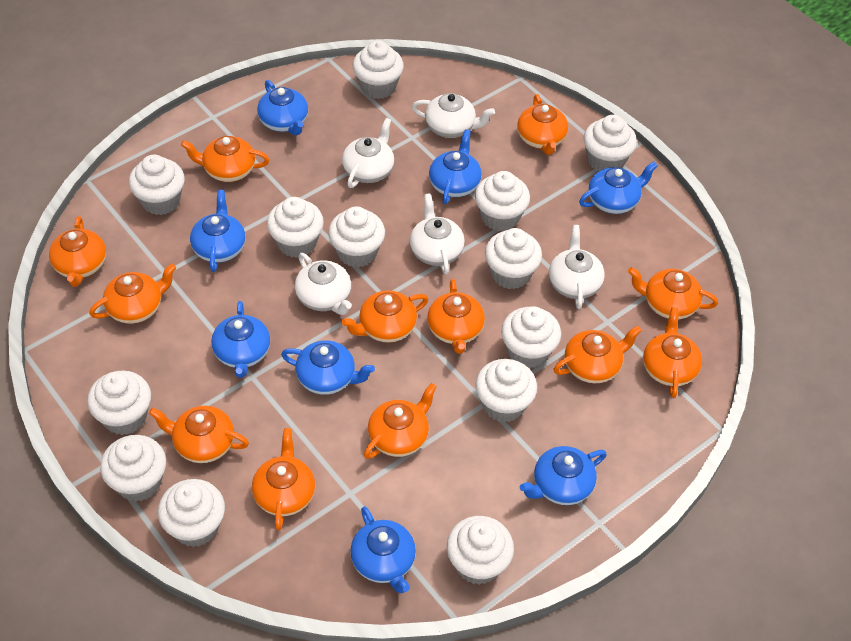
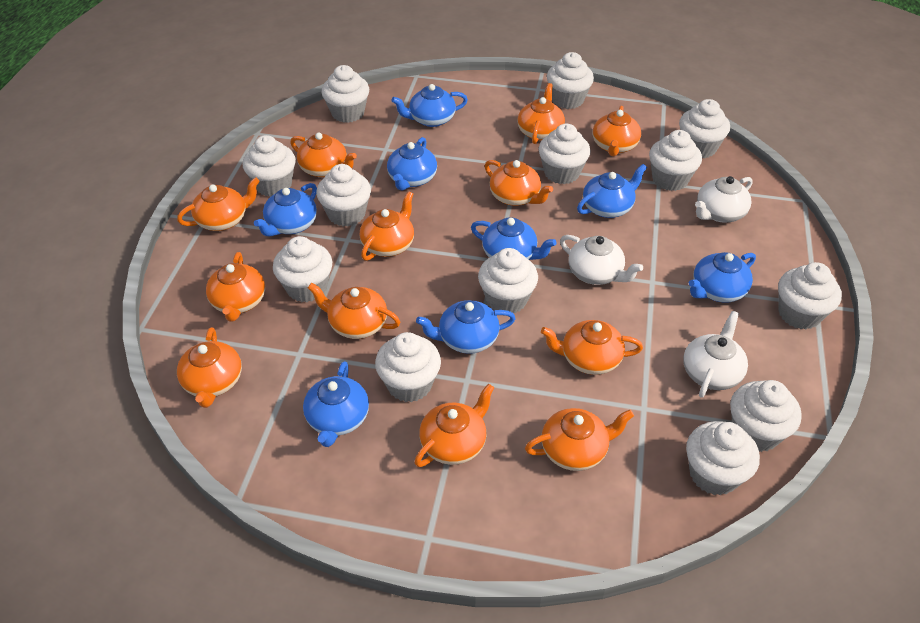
white teapot: 5 -> 3

